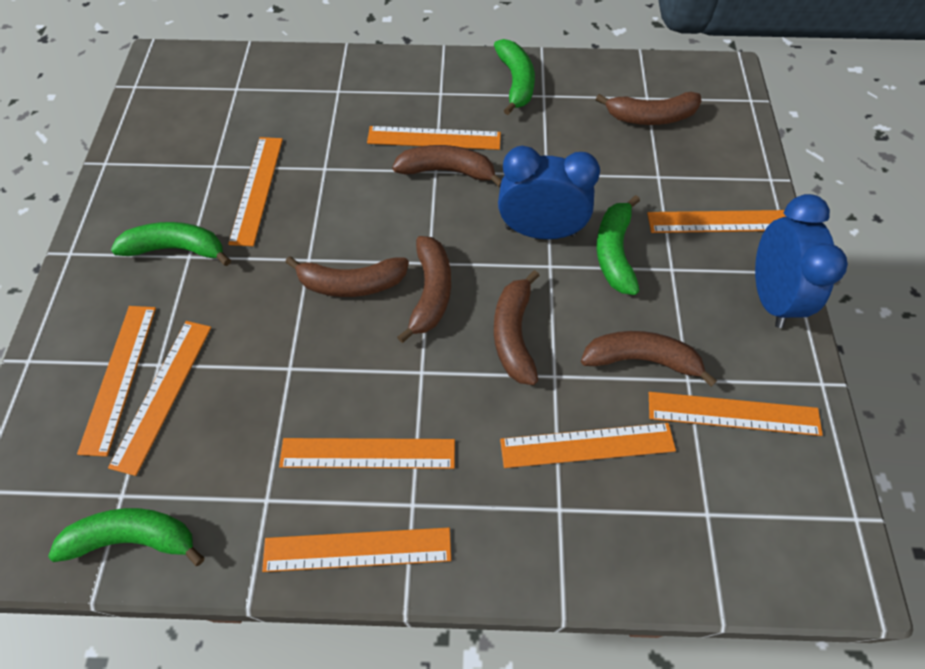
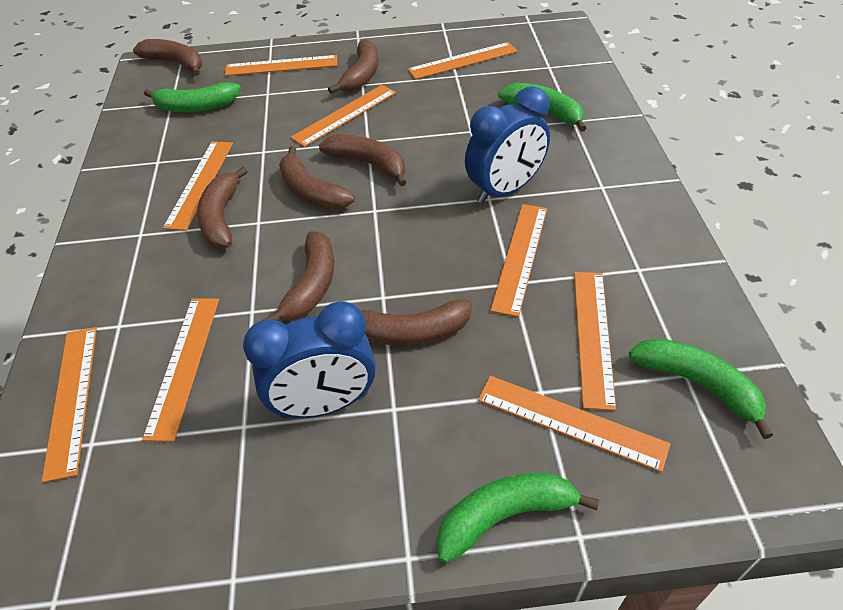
brown banana: 6 -> 7

